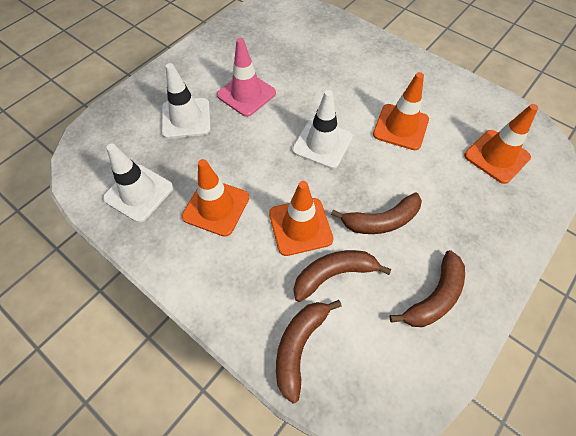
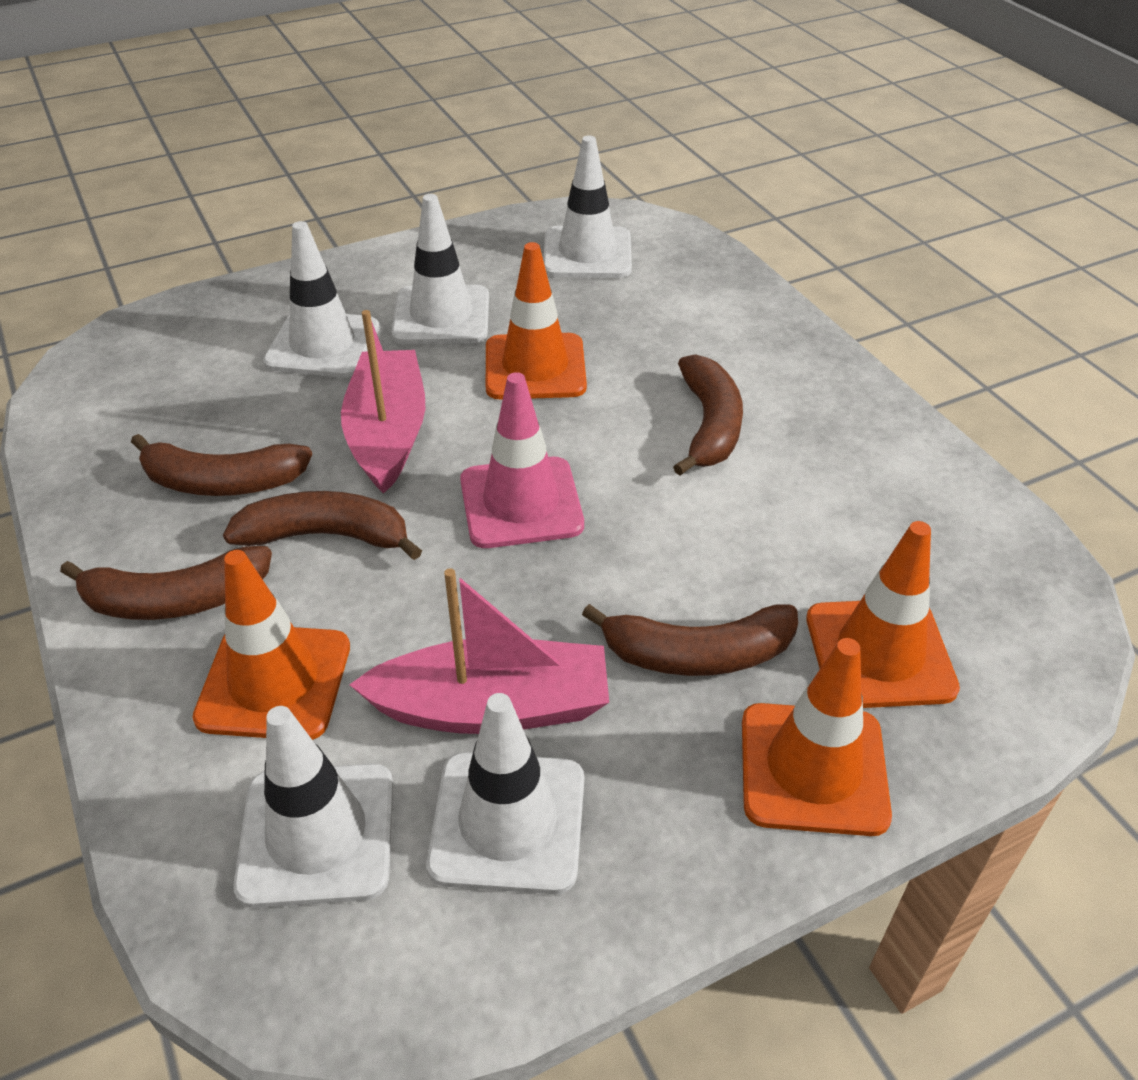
brown banana: 4 -> 5
pink boat: 0 -> 2
white traffic cone: 3 -> 5

